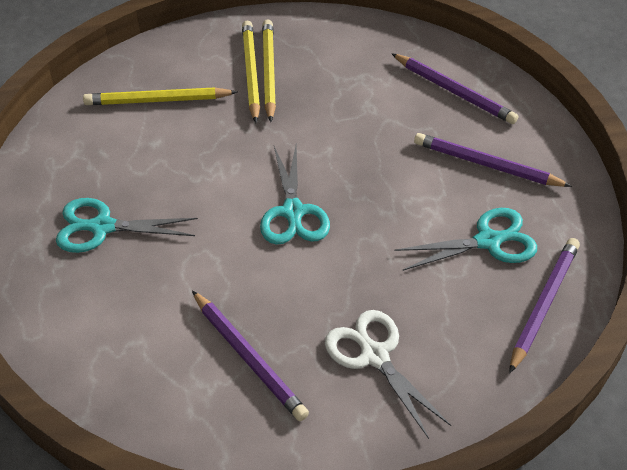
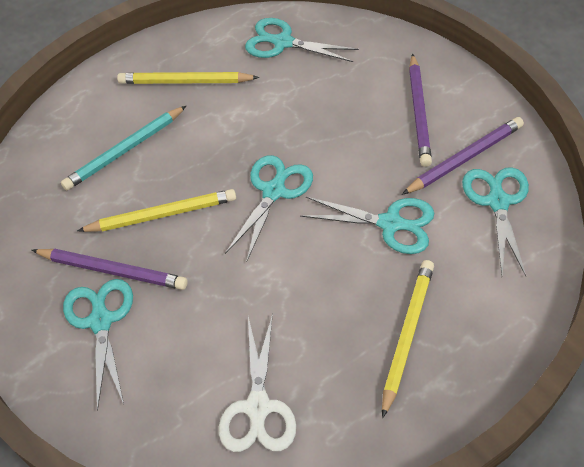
purple pencil: 4 -> 3
turquoise pencil: 0 -> 1
turquoise scissors: 3 -> 5

